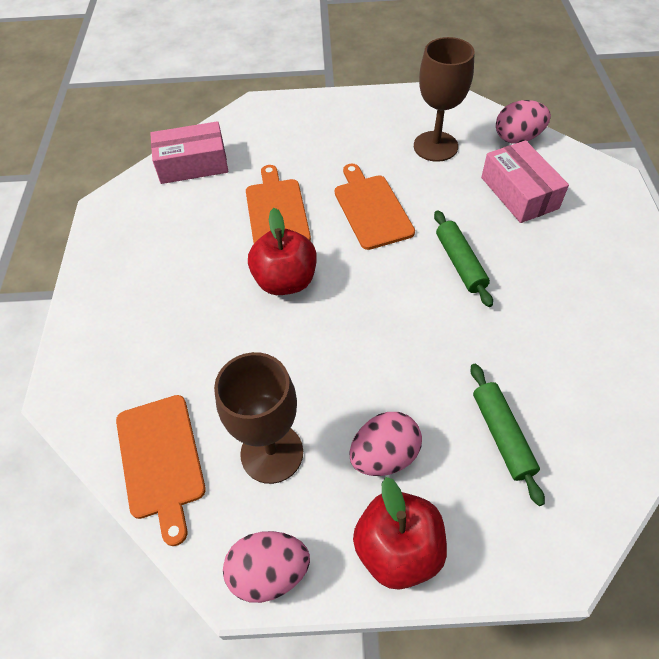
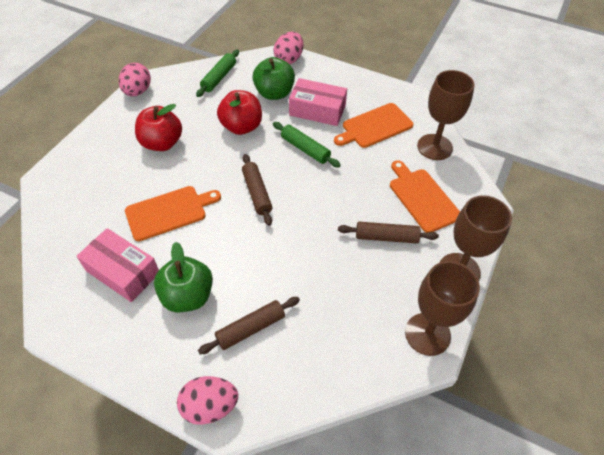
brown goblet: 2 -> 3
brown rolling pin: 0 -> 3
green apple: 0 -> 2

